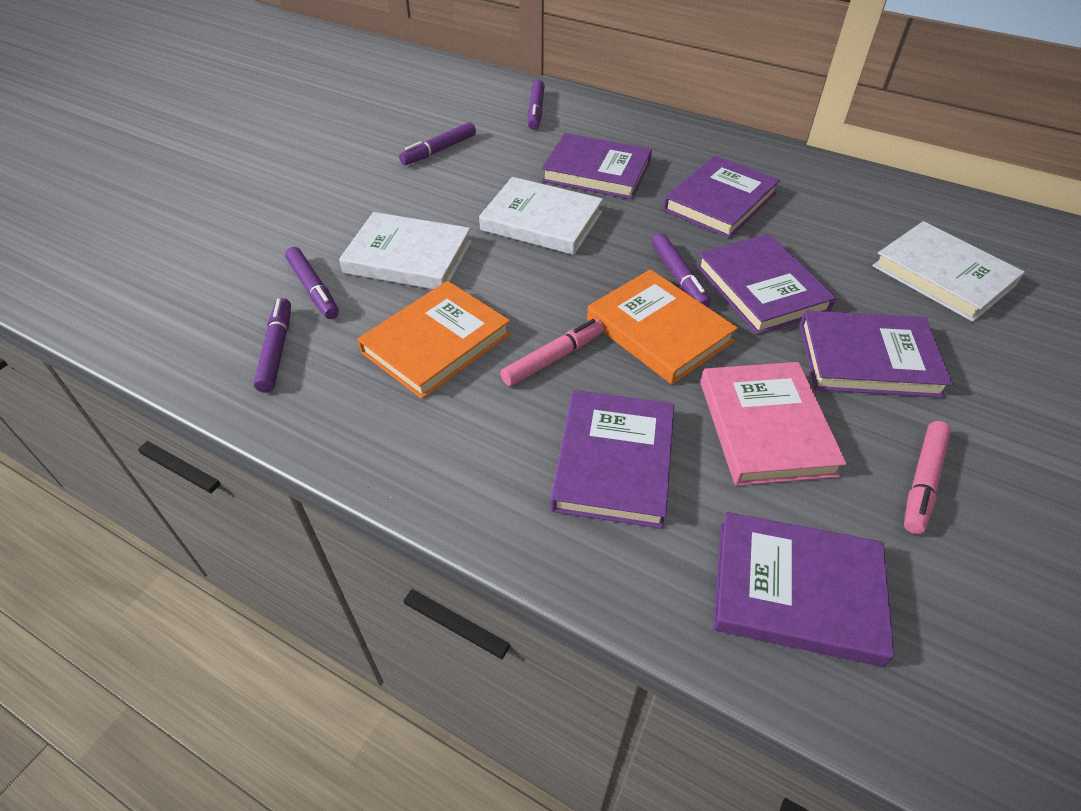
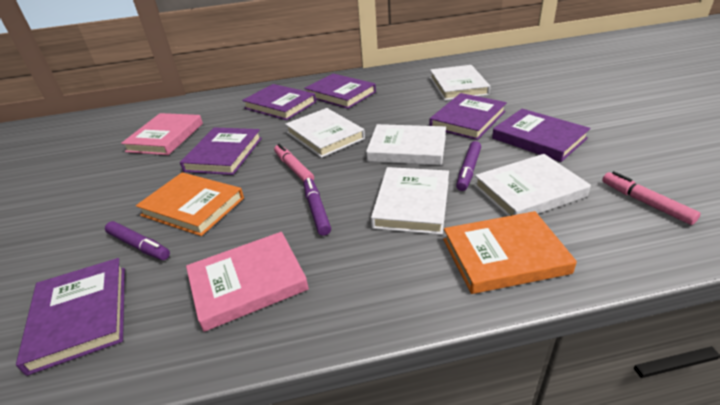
pink book: 1 -> 2
purple marker: 5 -> 3
white book: 3 -> 5

